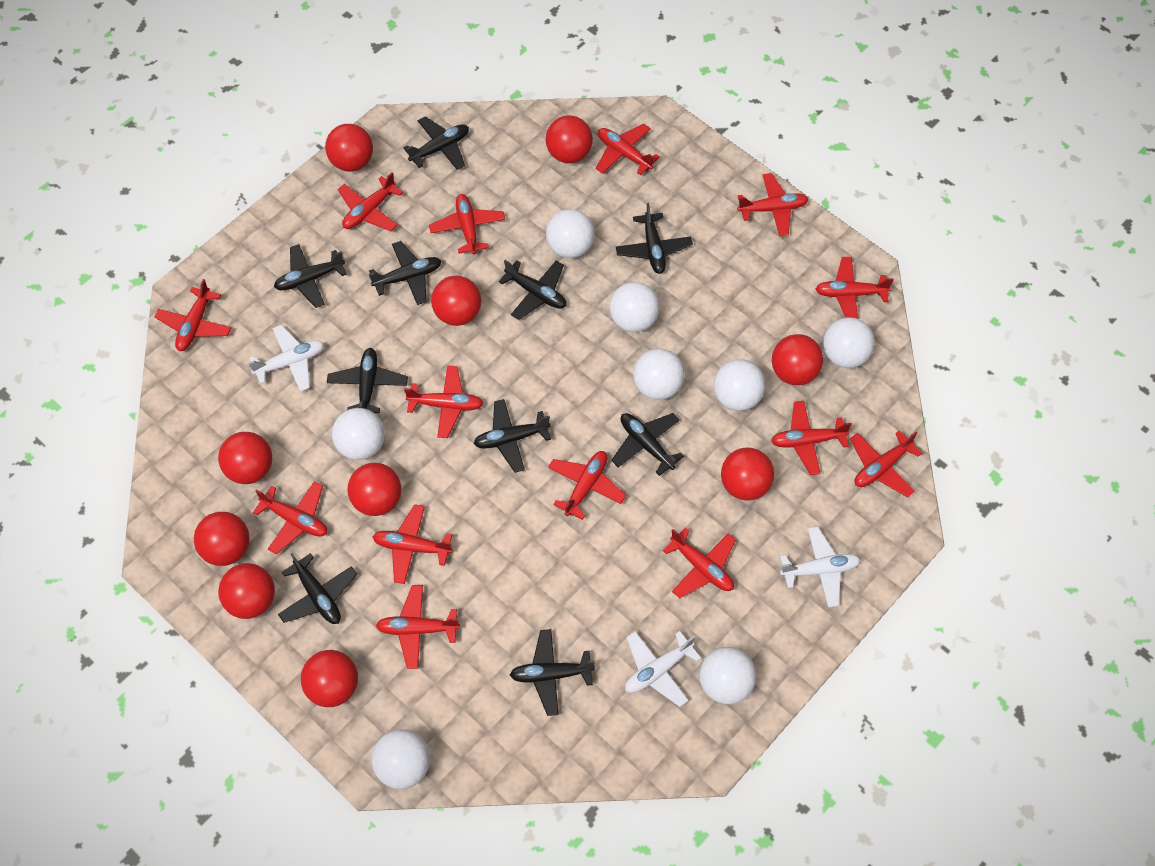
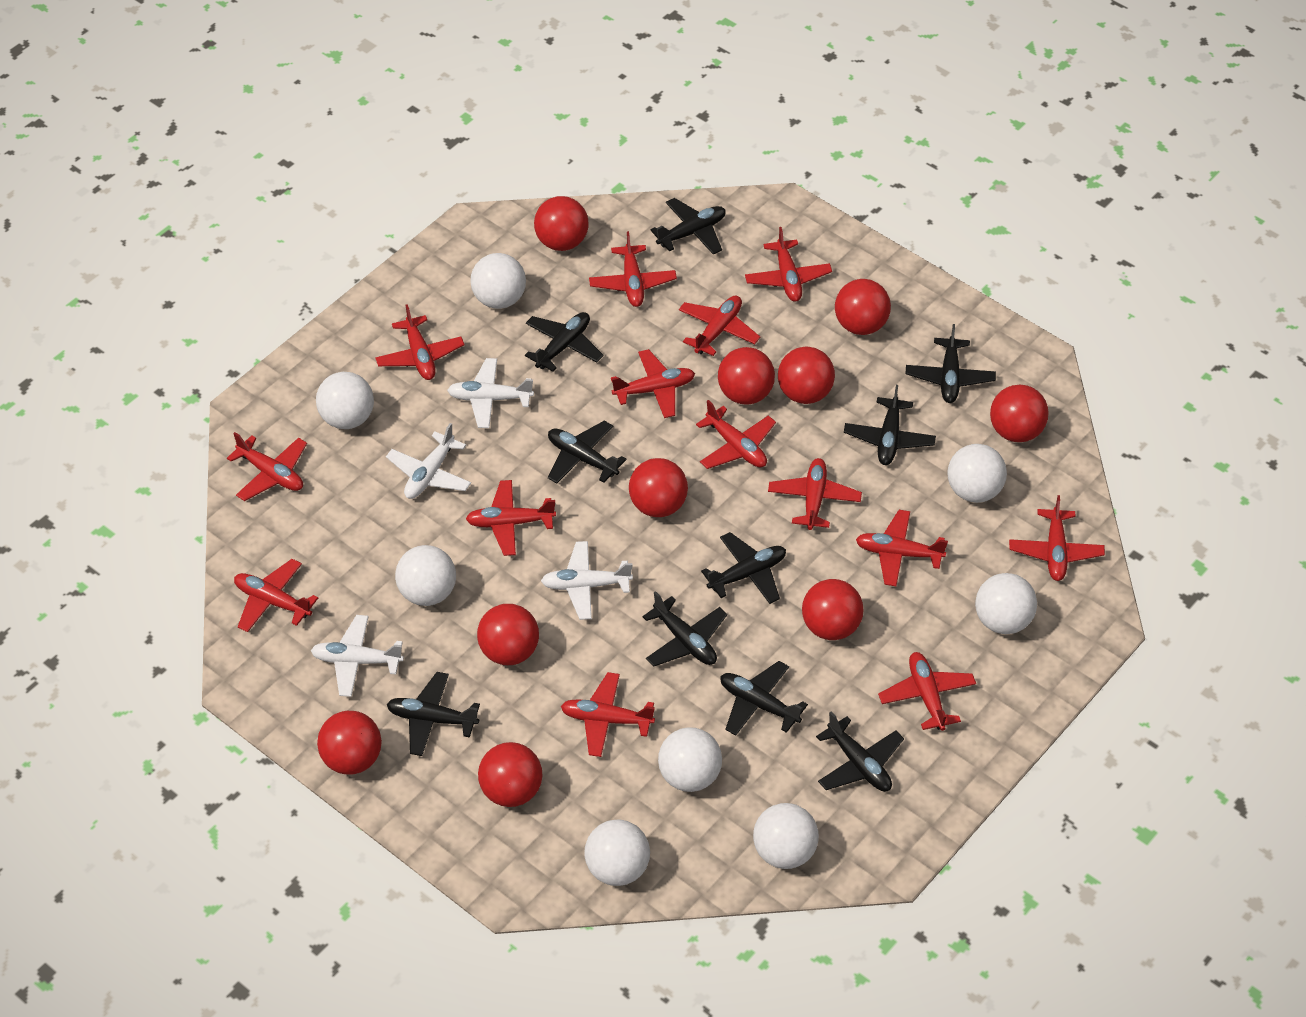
white plane: 3 -> 4

